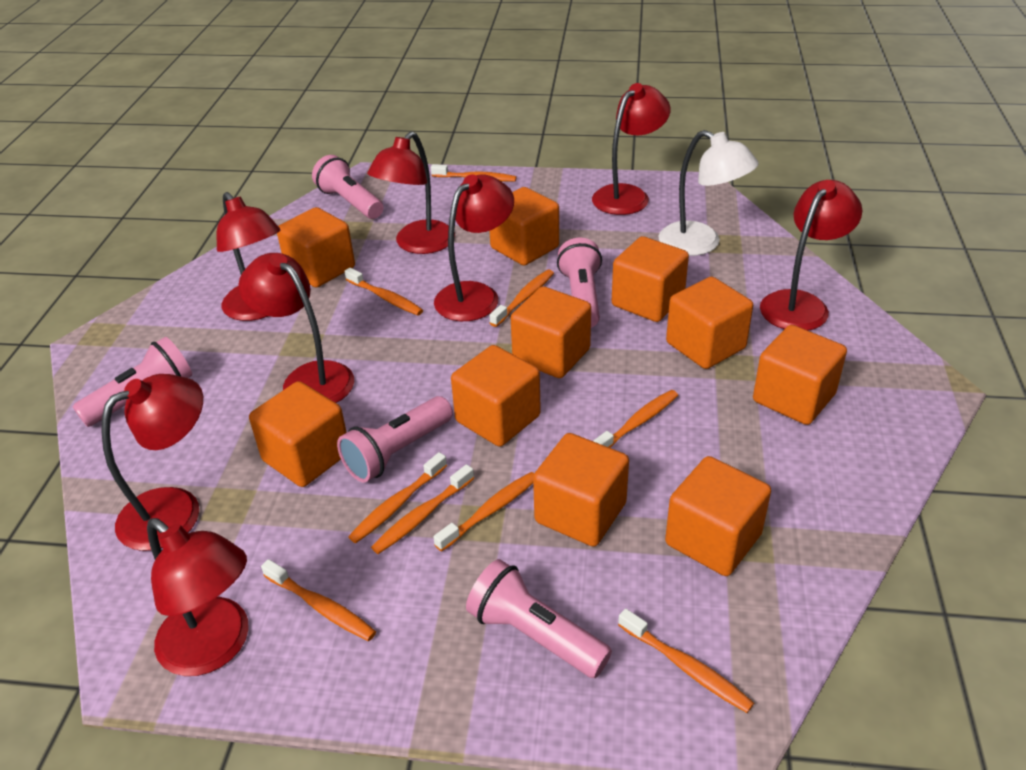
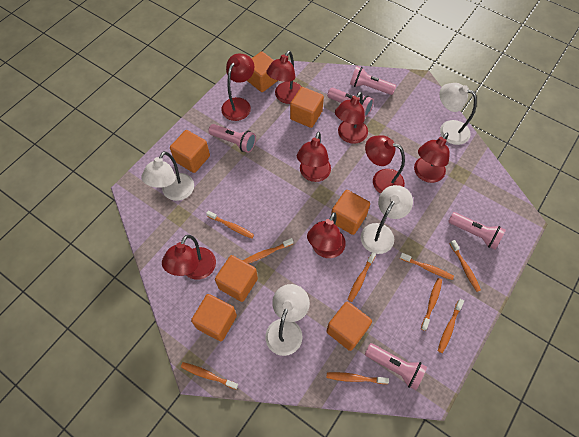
orange cube: 10 -> 7
white lamp: 1 -> 4

